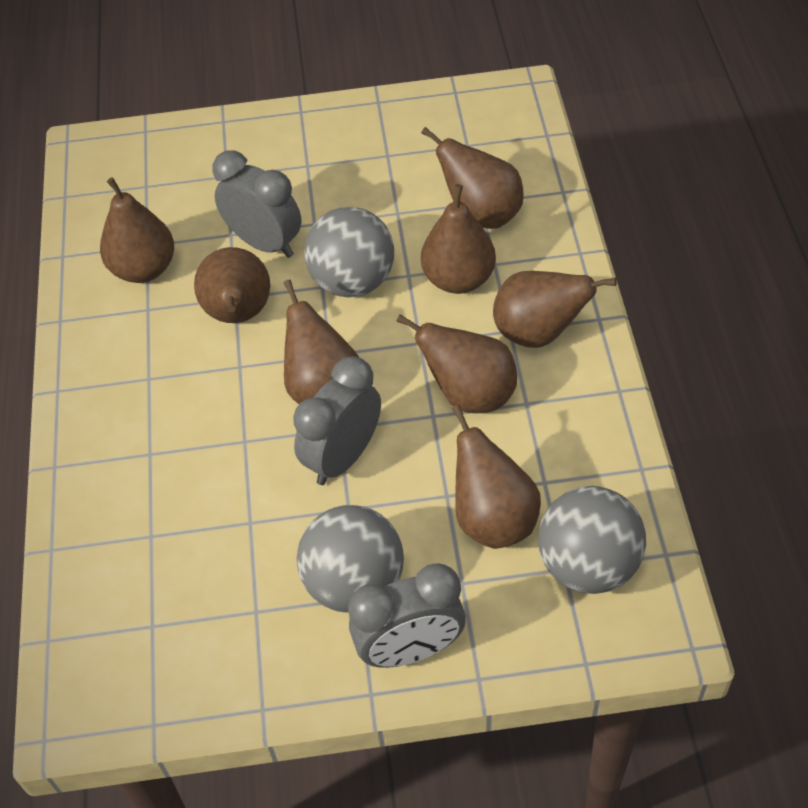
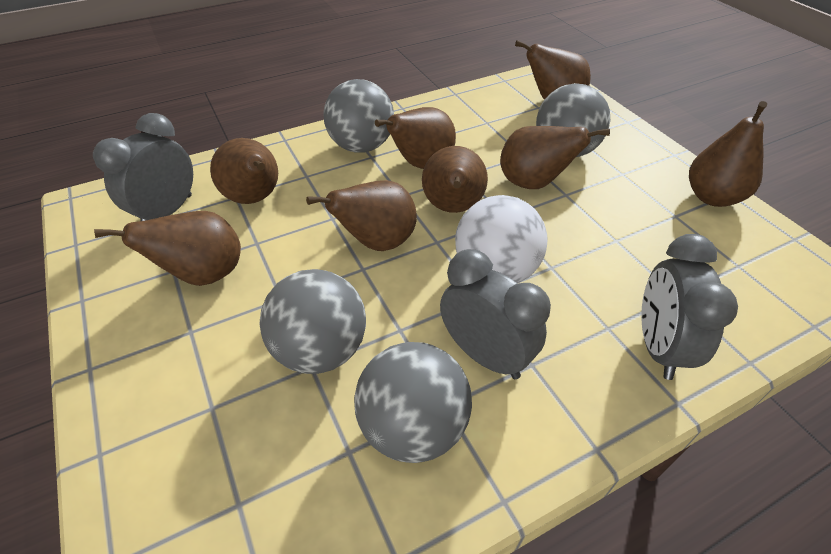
grey ball: 3 -> 4
white ball: 0 -> 1

